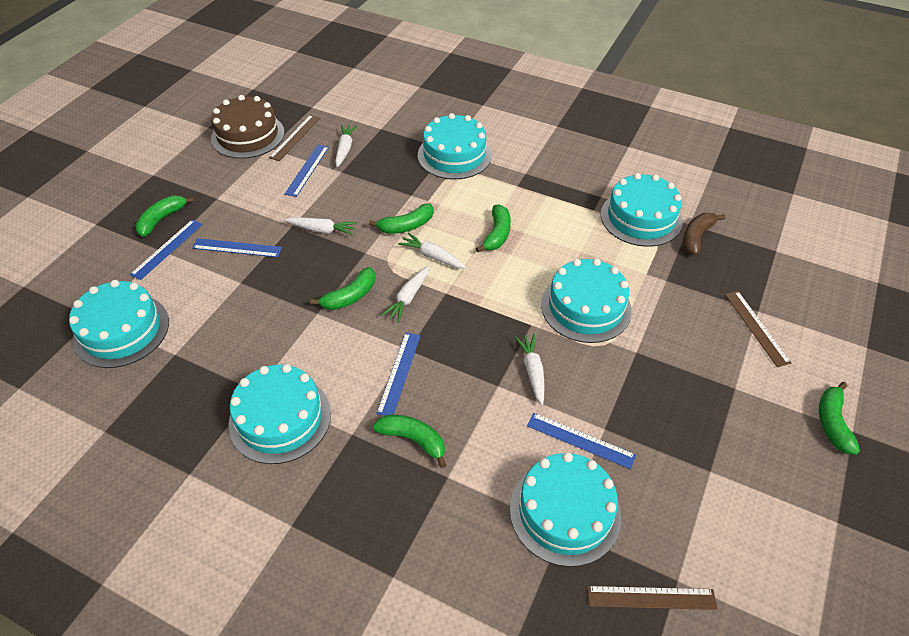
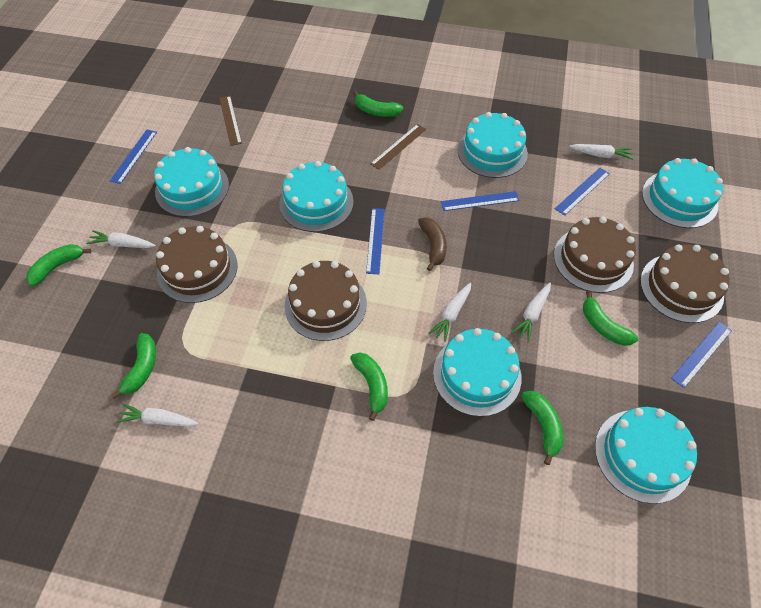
brown cake: 1 -> 4
brown ruler: 3 -> 2

